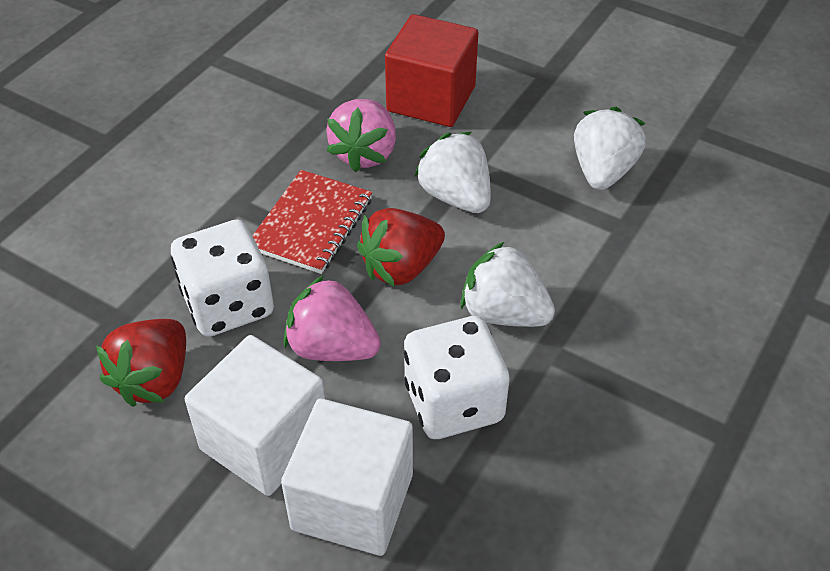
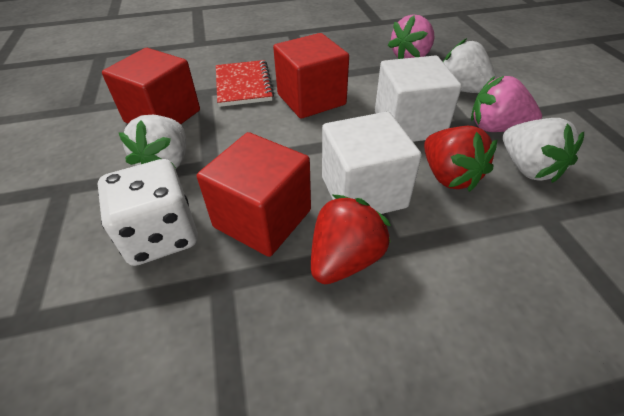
red cube: 1 -> 3
white dice: 2 -> 1

